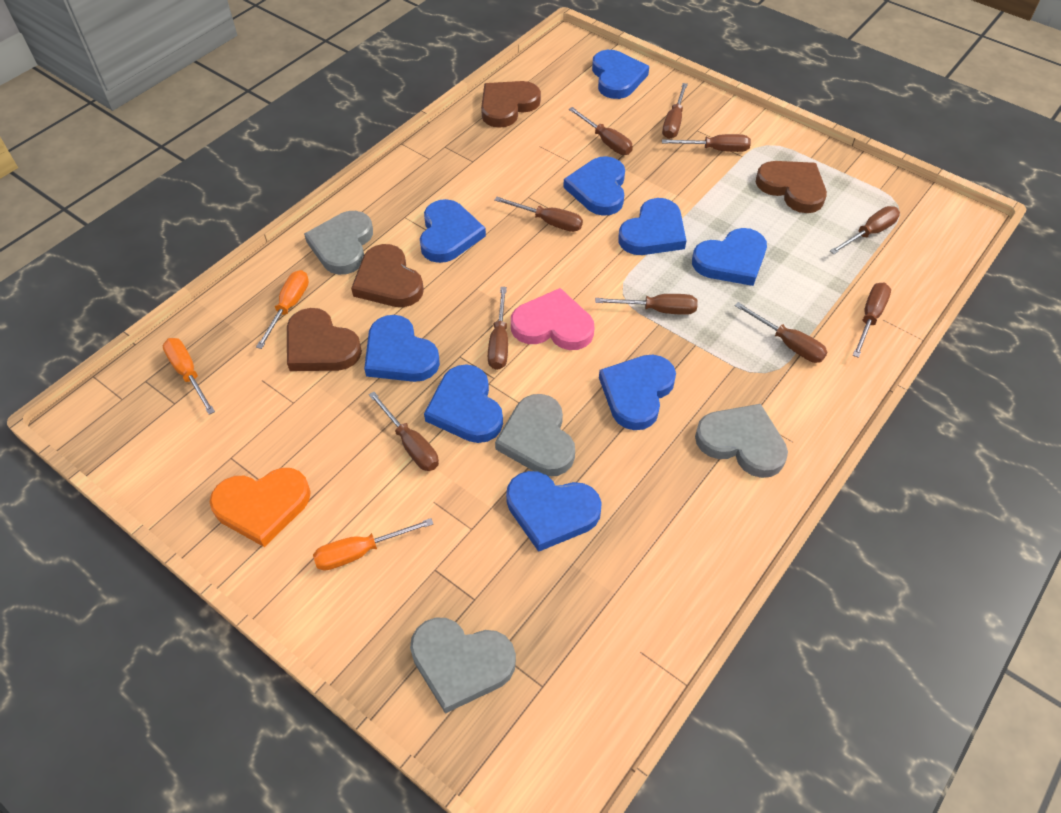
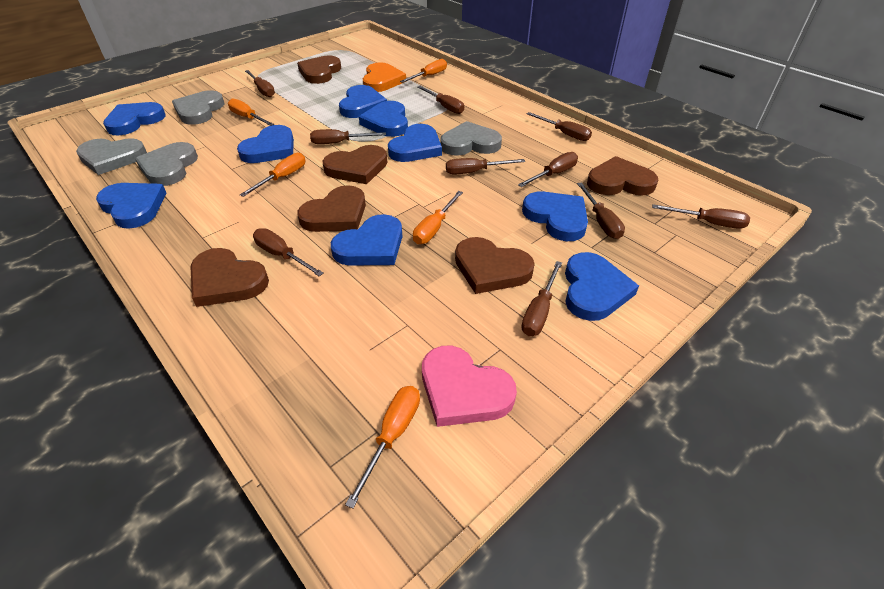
brown heart: 4 -> 6
orange screwdriver: 3 -> 5

